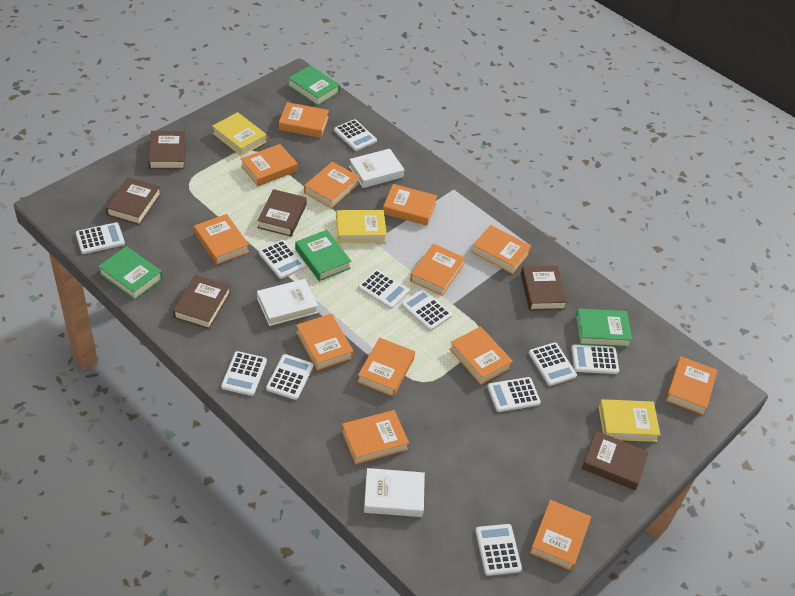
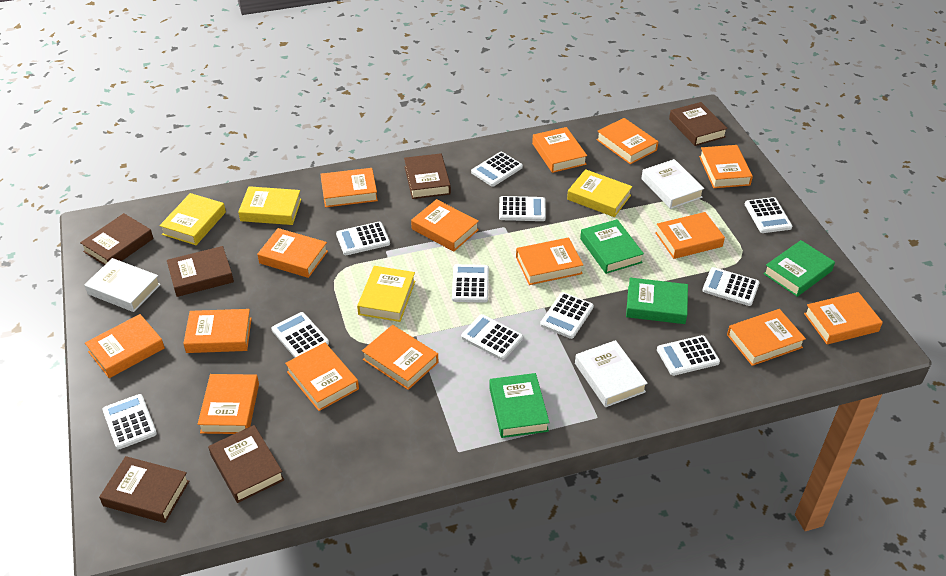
orange book: 13 -> 15
yellow book: 3 -> 4

